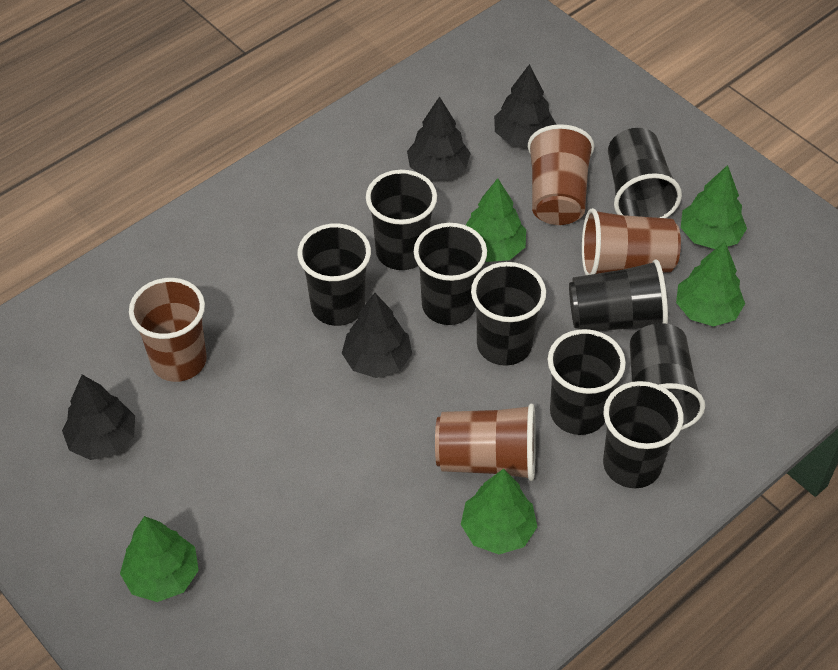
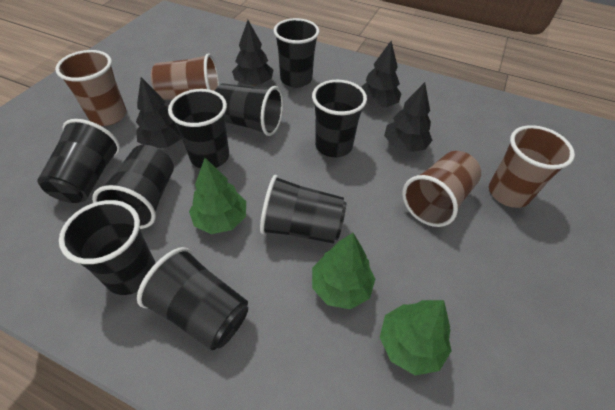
green tree: 5 -> 3

